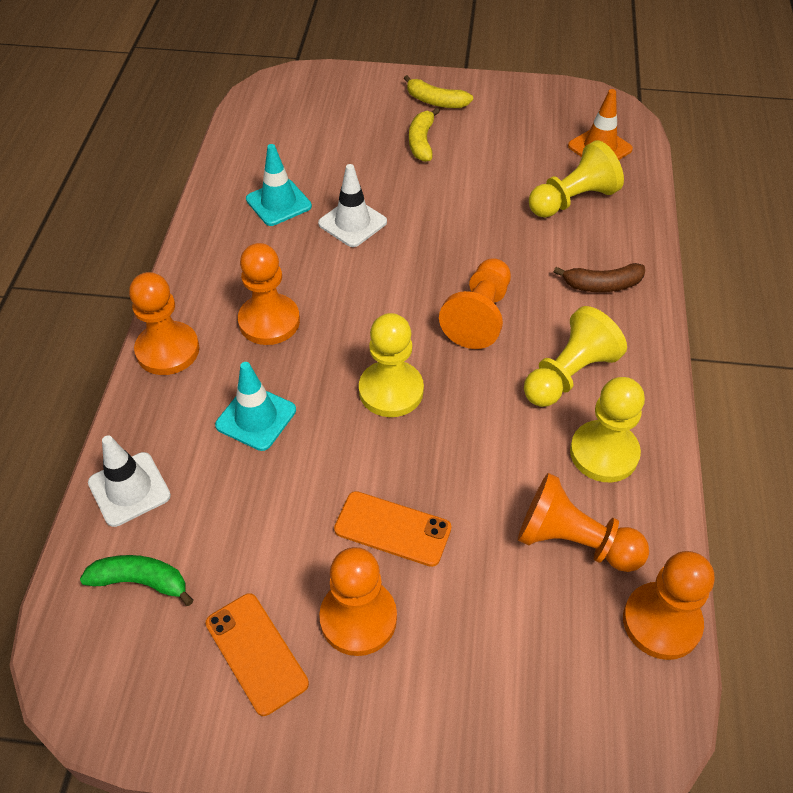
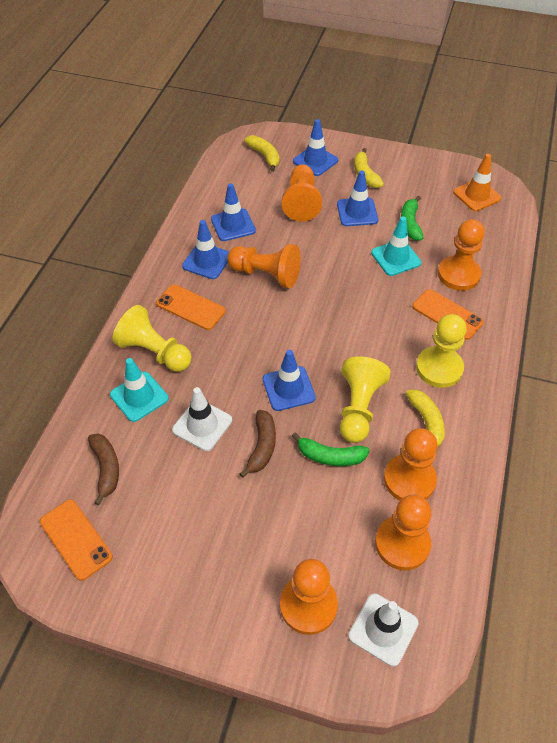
blue traffic cone: 0 -> 5
brown banana: 1 -> 2
green banana: 1 -> 2
orange phone: 2 -> 3
yellow banana: 2 -> 3
yellow pawn: 4 -> 3

